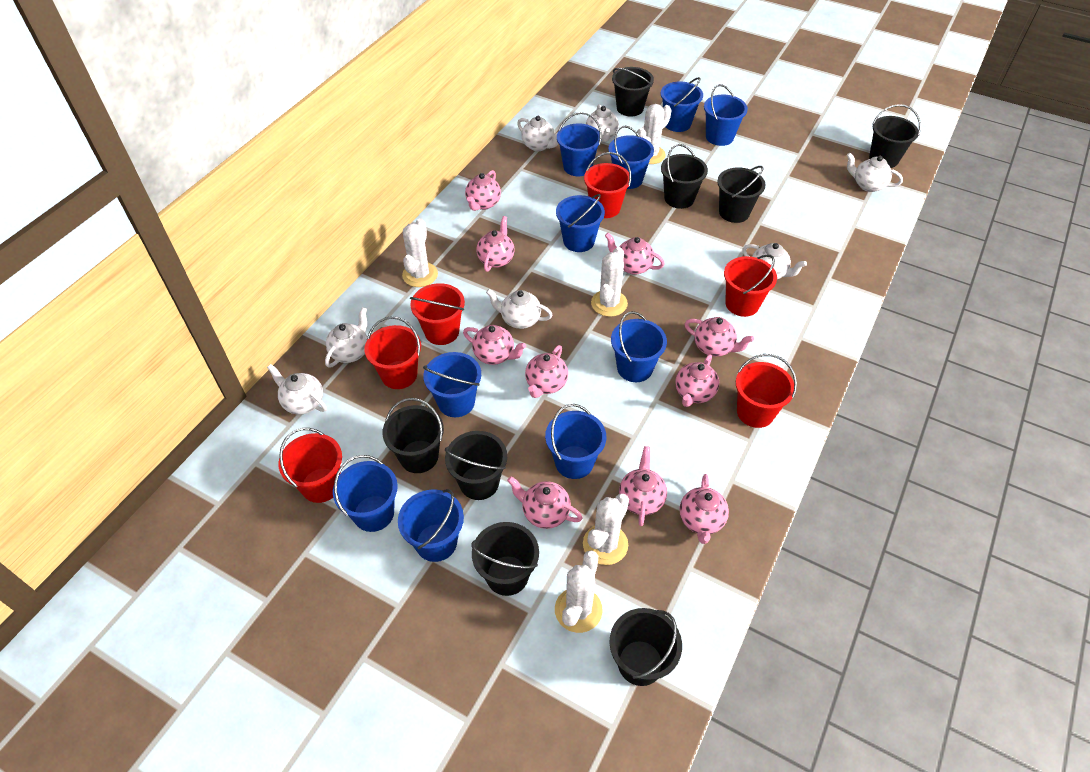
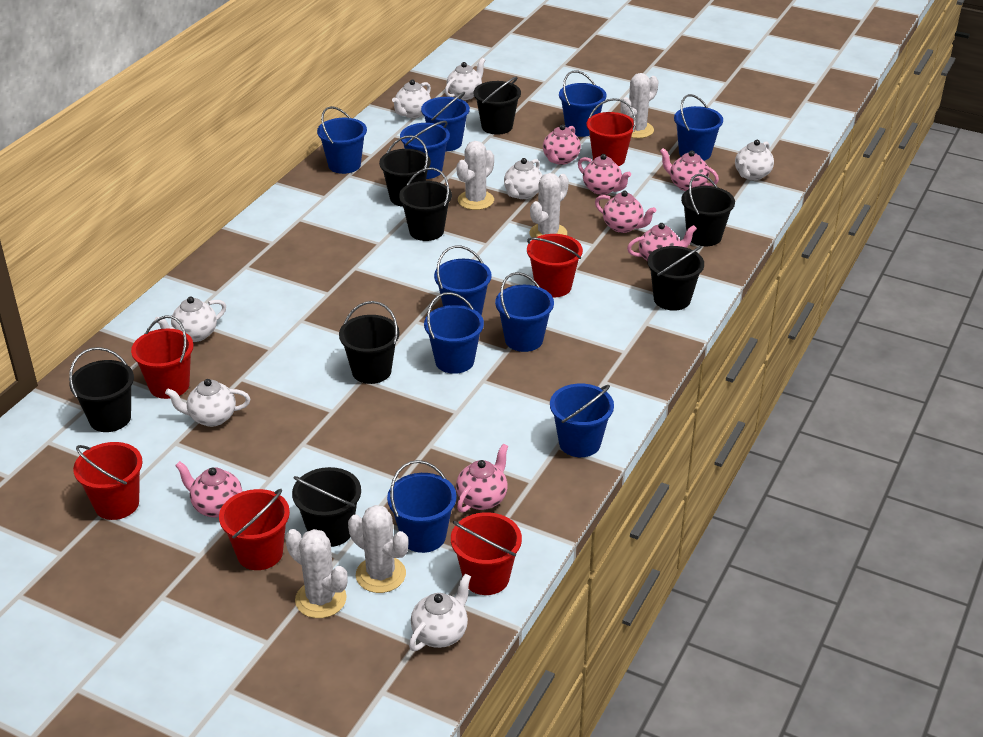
pink teapot: 10 -> 7

